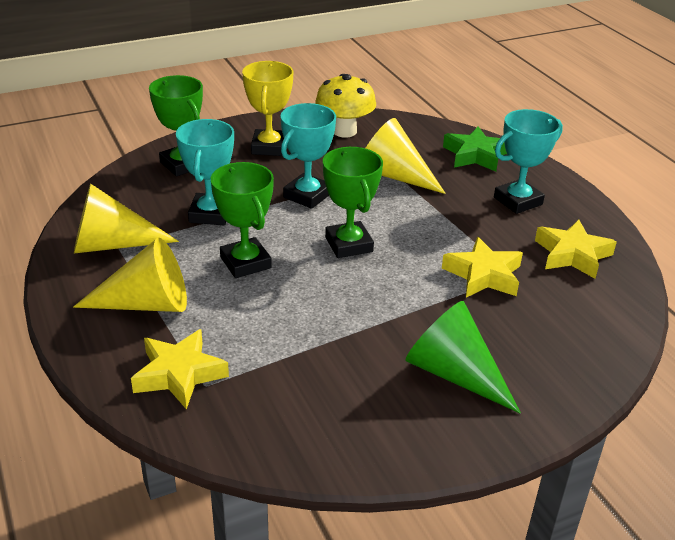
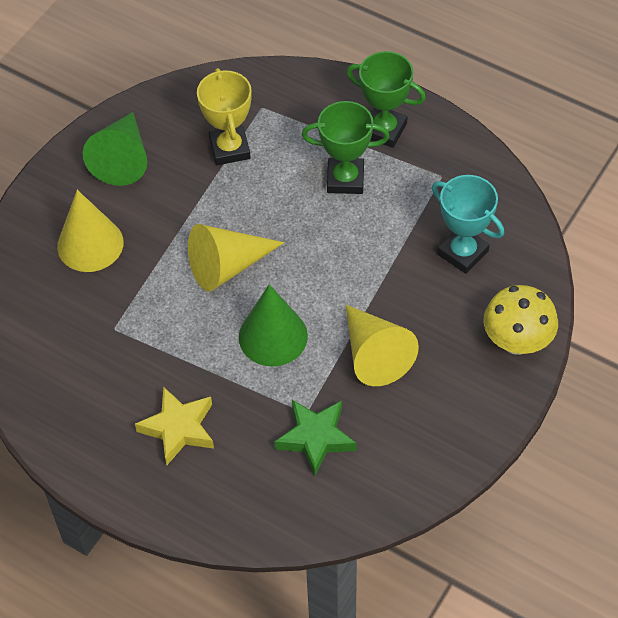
green cone: 1 -> 2
green trophy: 3 -> 2
turquoise trophy: 3 -> 1
yellow star: 3 -> 1

